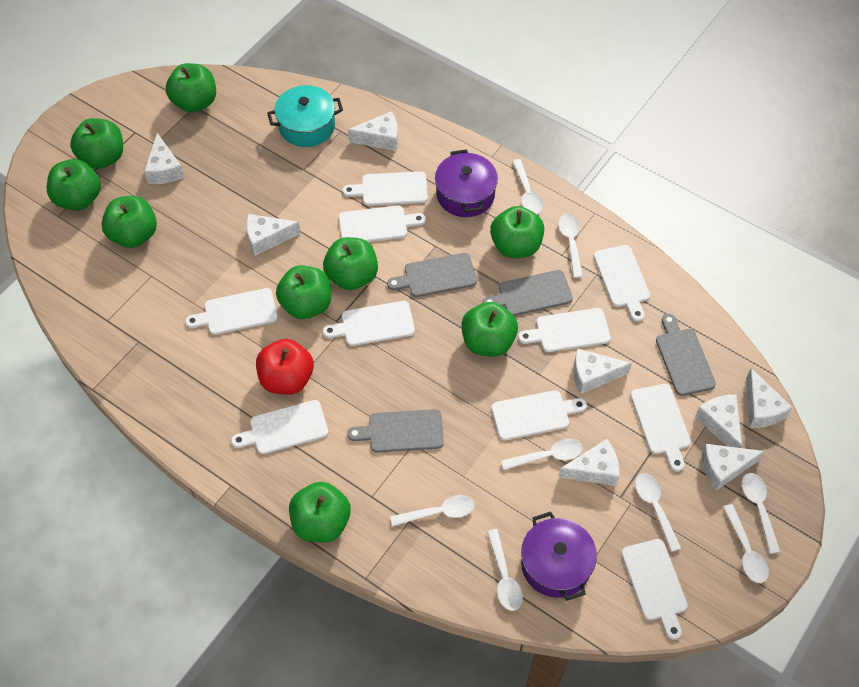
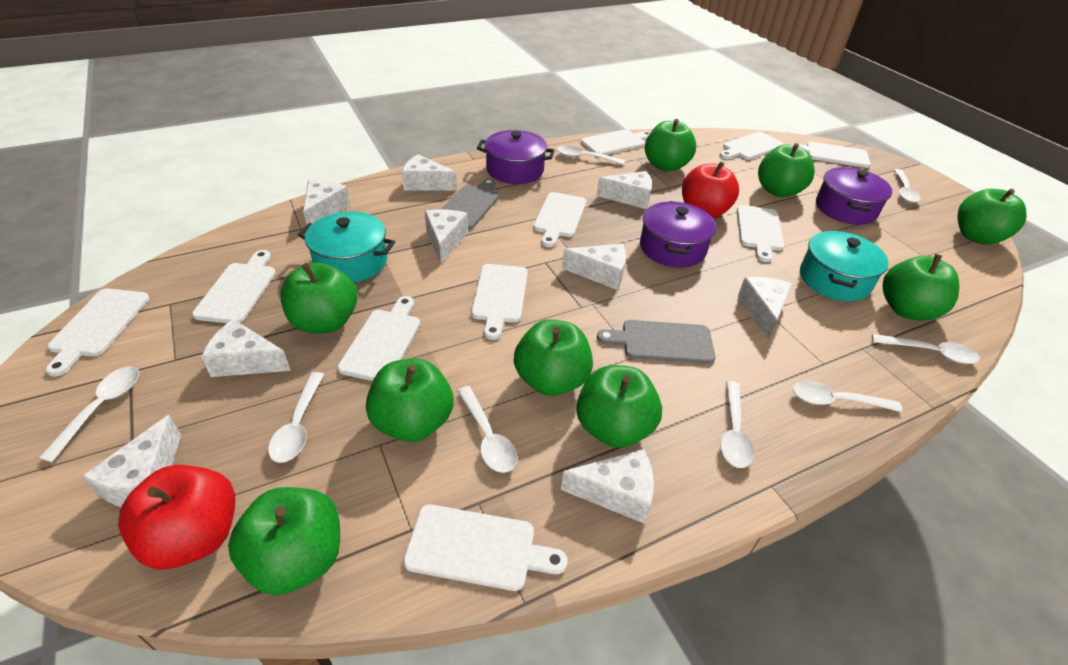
grey cutting board: 4 -> 2
purple pot: 2 -> 3
red apple: 1 -> 2
turquoise pot: 1 -> 2
white cheese: 8 -> 9

